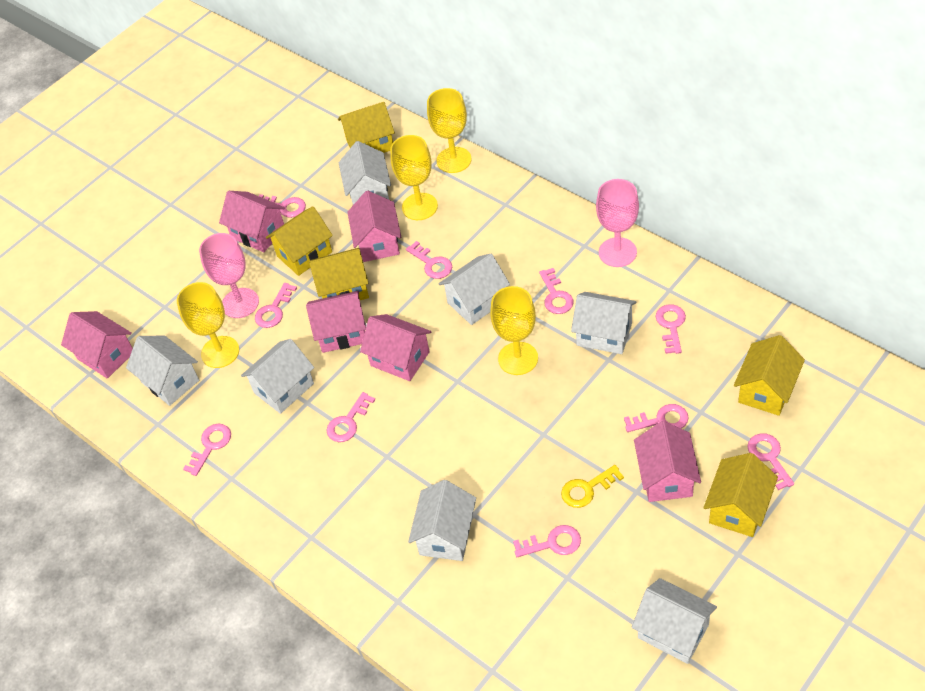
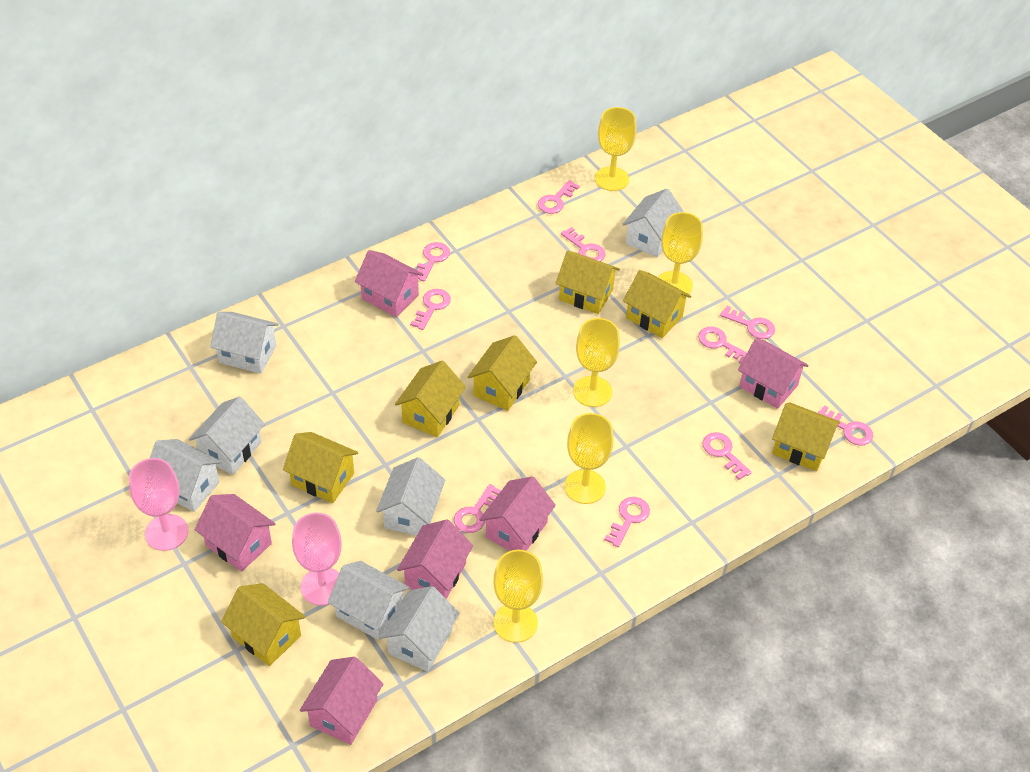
yellow goblet: 4 -> 5
yellow house: 5 -> 7
yellow key: 1 -> 0

